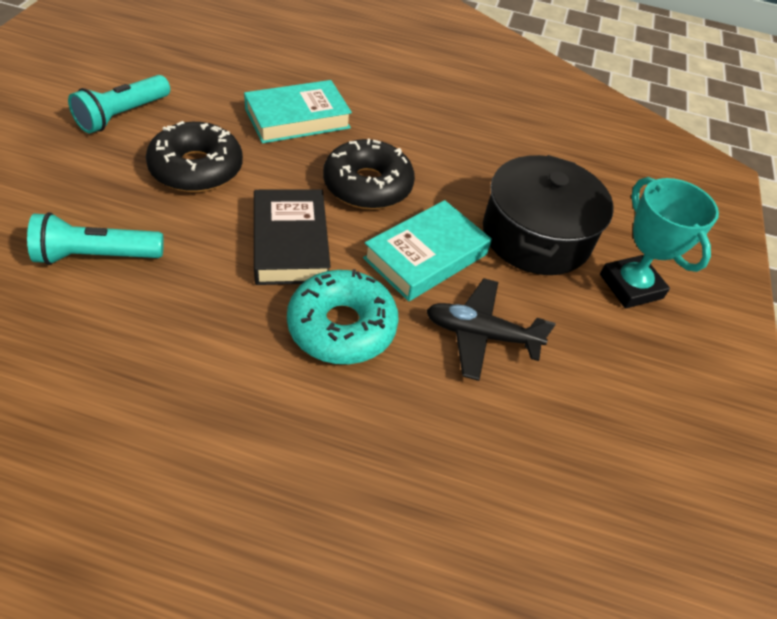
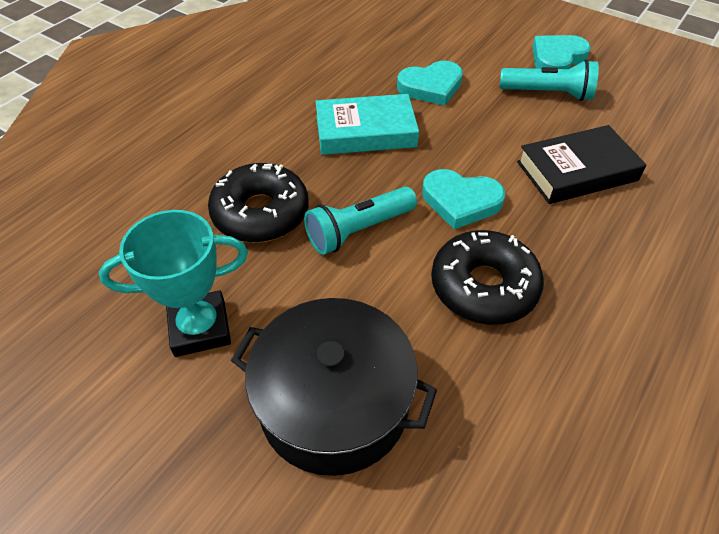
black plane: 1 -> 0
turquoise book: 2 -> 1
turquoise donut: 1 -> 0
turquoise heart: 0 -> 3

